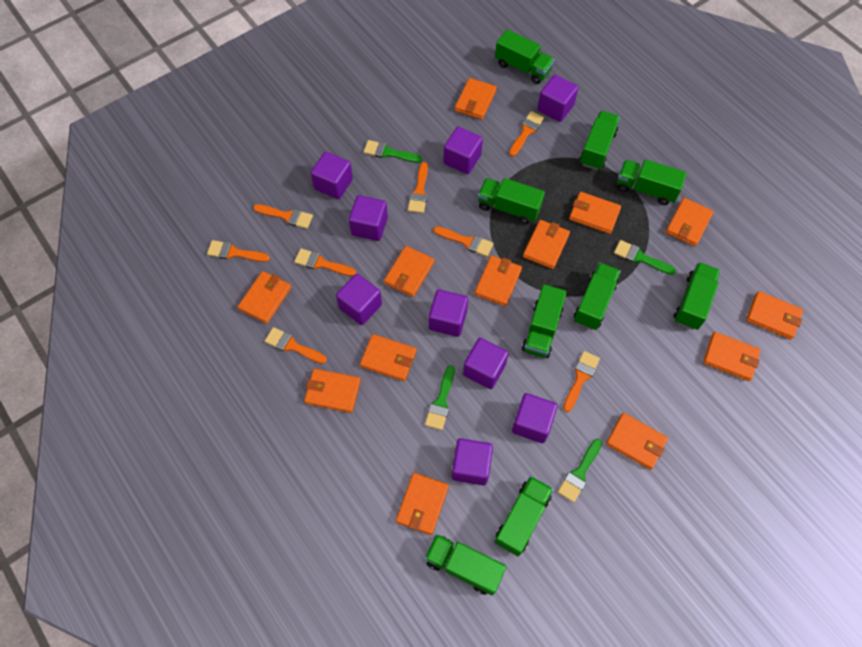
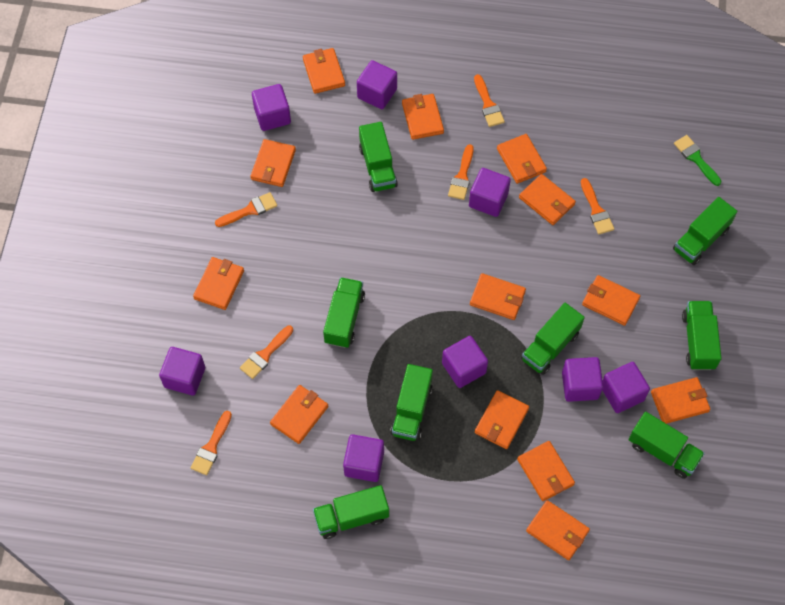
green brush: 4 -> 1
green truck: 9 -> 8
orange brush: 8 -> 6
purple cube: 9 -> 8

